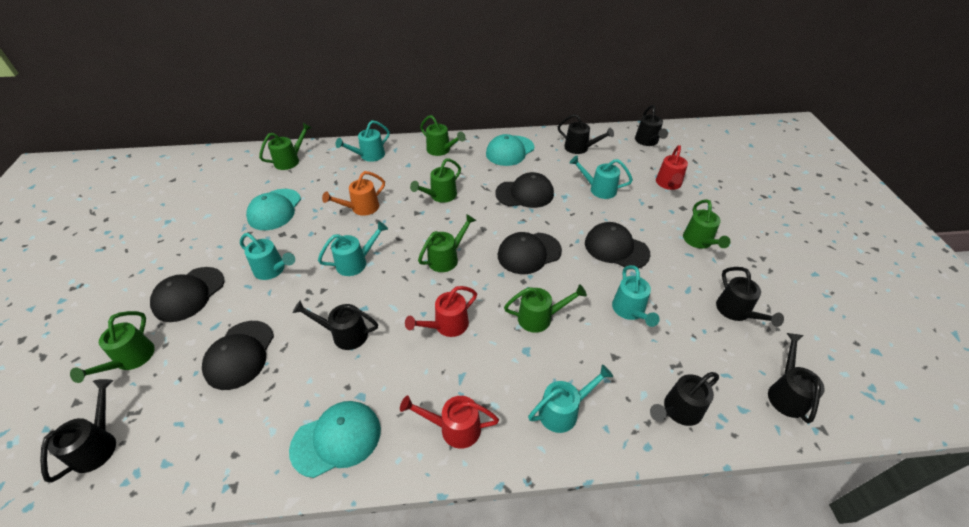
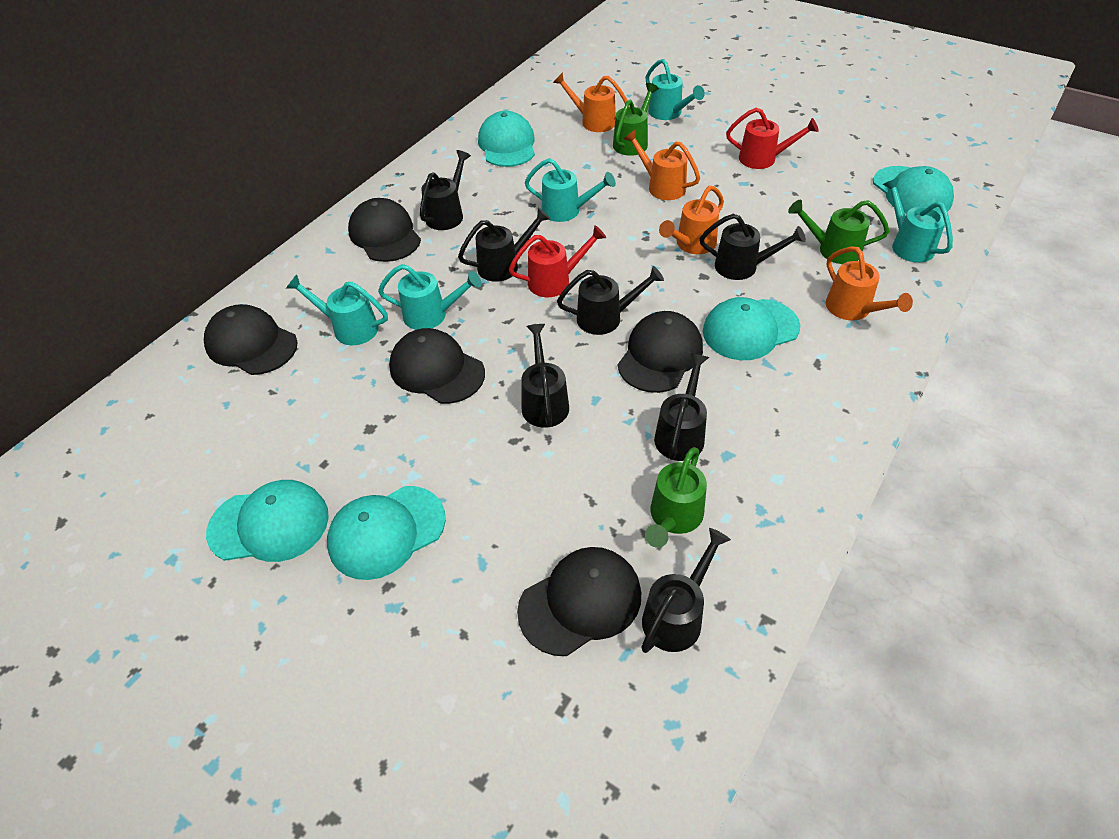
green watering can: 7 -> 3
orange watering can: 1 -> 4
red watering can: 3 -> 2
turquoise cap: 3 -> 5
turquoise watering can: 6 -> 5

